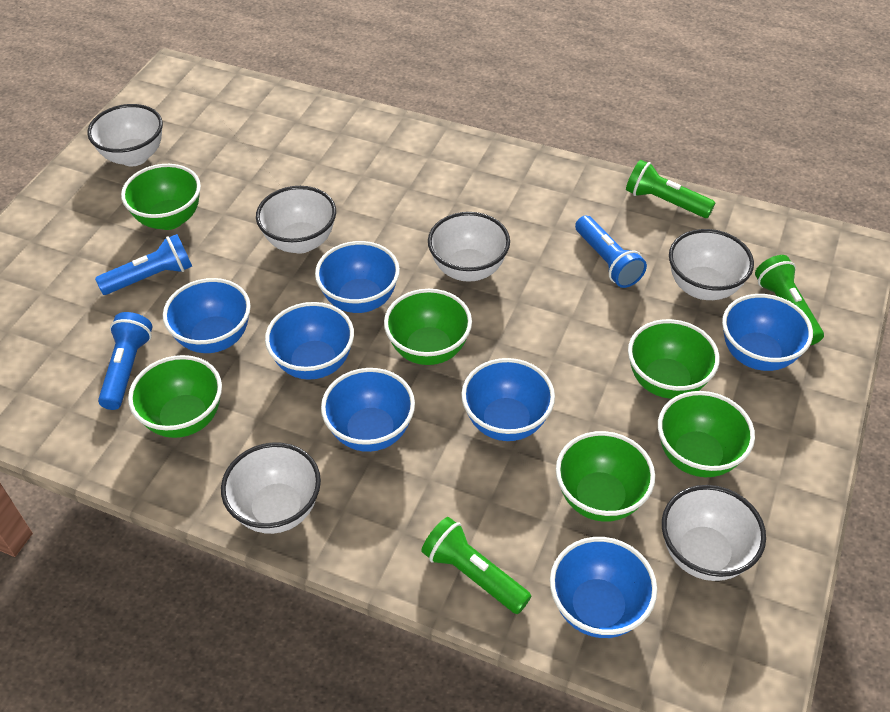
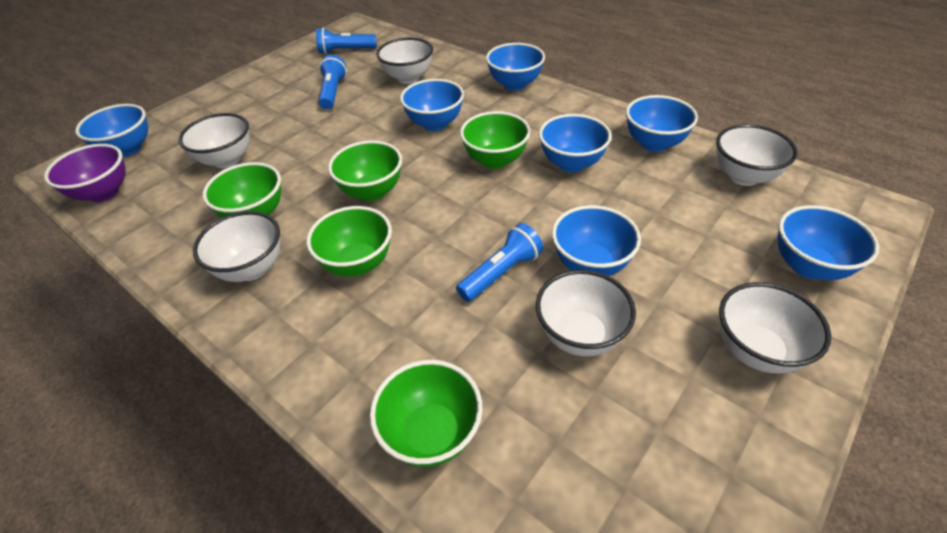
green bowl: 6 -> 5
green flashlight: 3 -> 0
purple bowl: 0 -> 1

